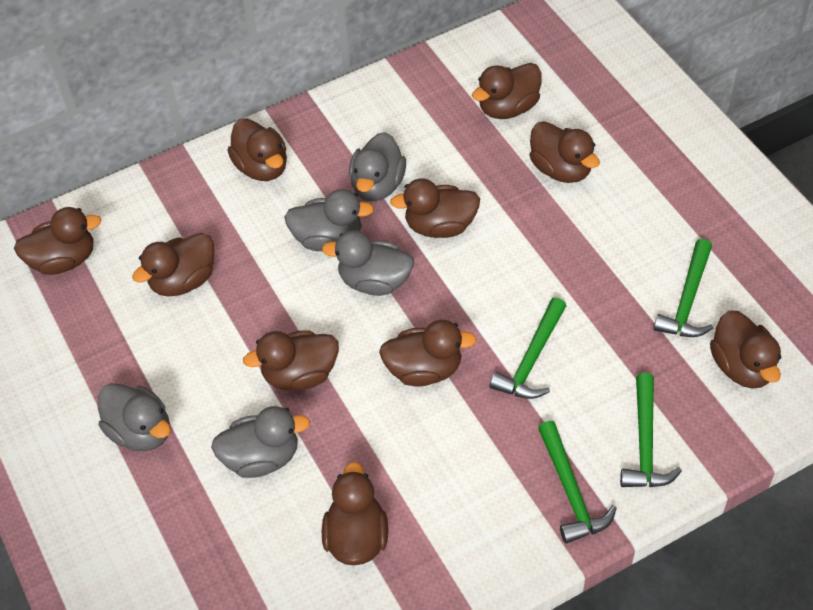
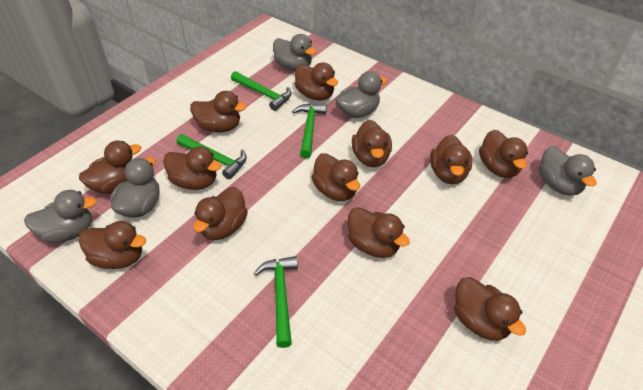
brown duck: 10 -> 12

